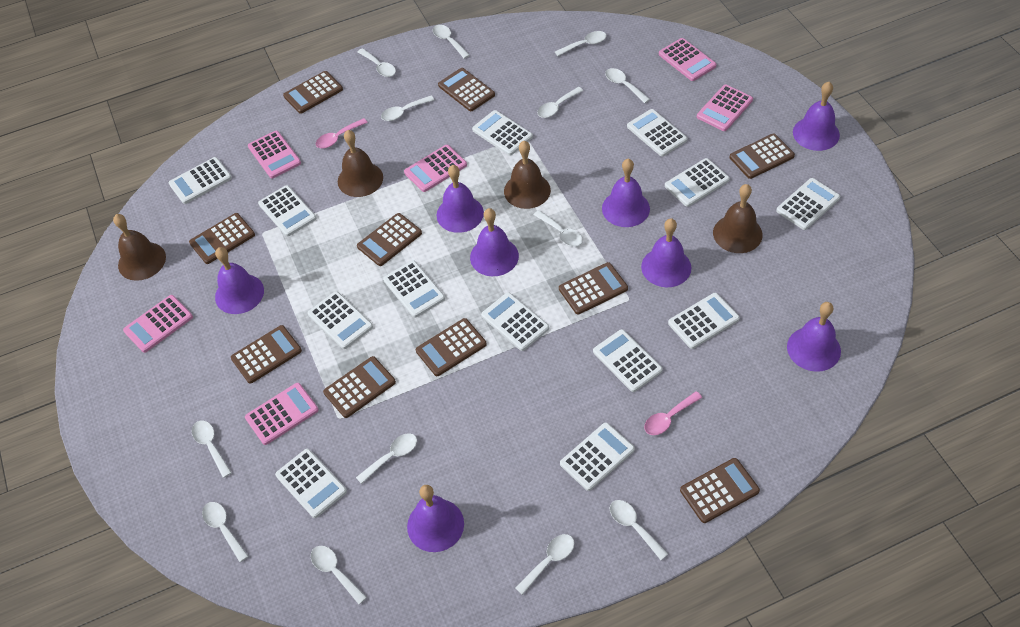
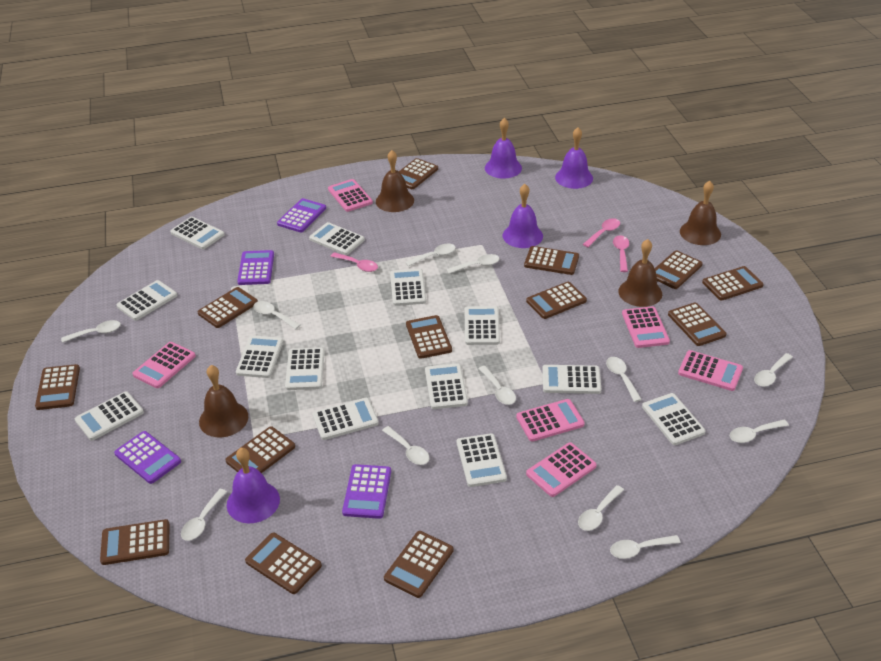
brown calculator: 10 -> 13
pink spoon: 2 -> 3
purple bell: 8 -> 4
purple calculator: 0 -> 4
white spoon: 13 -> 12

